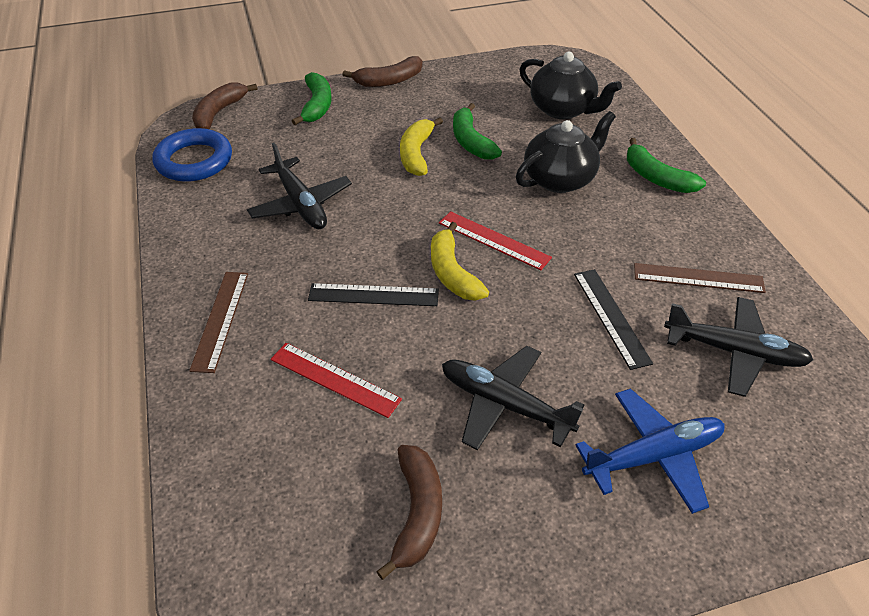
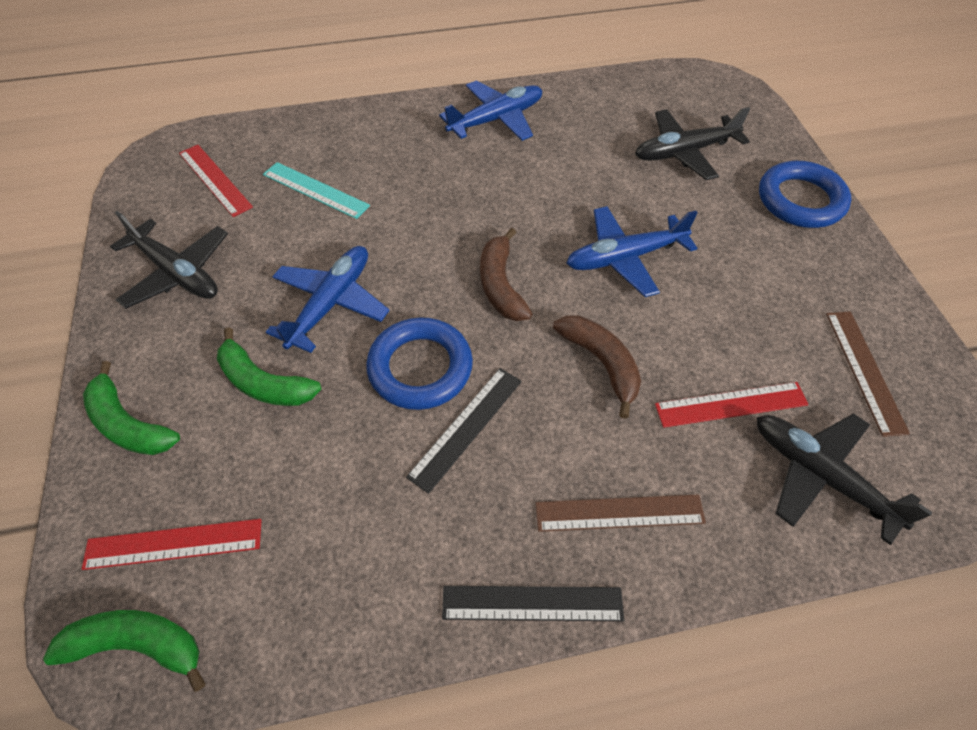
black teapot: 2 -> 0
blue plane: 1 -> 3
blue ring: 1 -> 2
brown banana: 3 -> 2
red ruler: 2 -> 3
turquoise ruler: 0 -> 1
yellow banana: 2 -> 0

